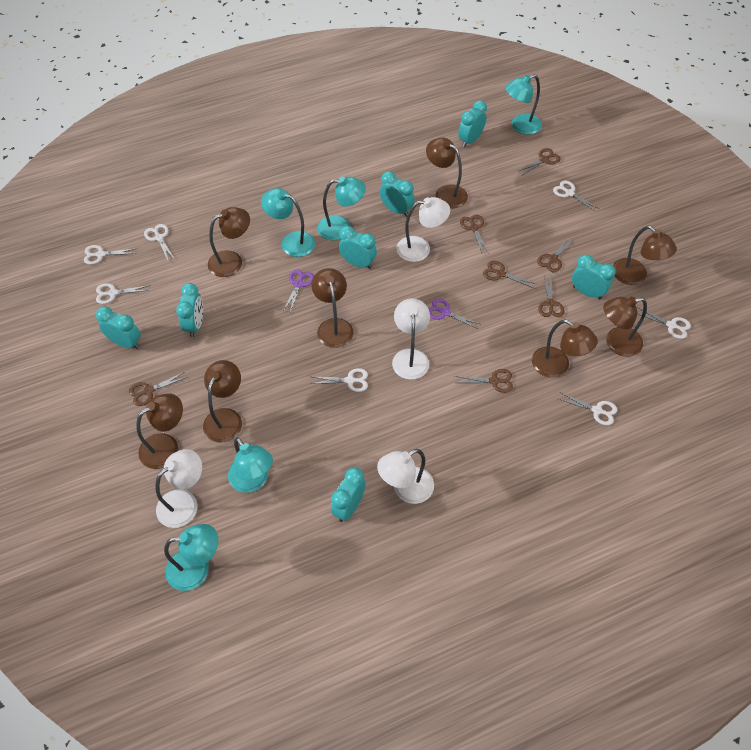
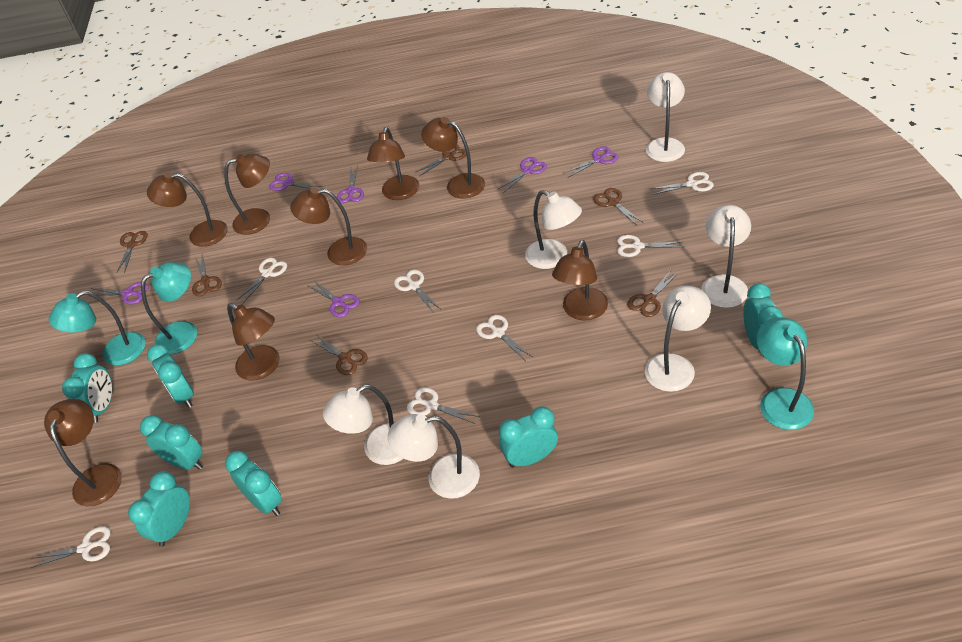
brown scissors: 7 -> 6
purple scissors: 2 -> 6
turquoise lamp: 5 -> 3
white lamp: 4 -> 6

